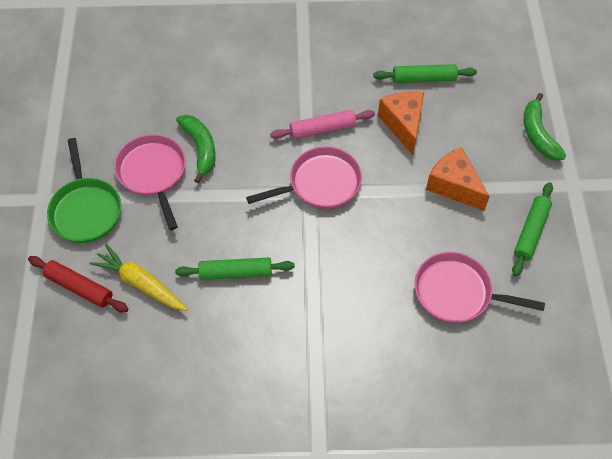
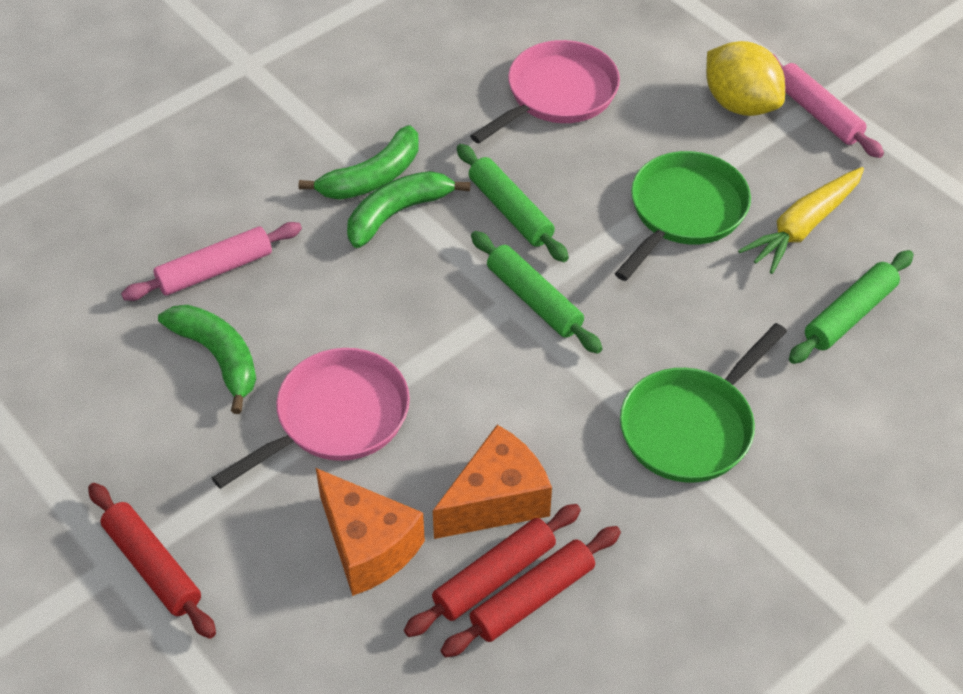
green banana: 2 -> 3
green pan: 1 -> 2
pink pan: 3 -> 2
pink rolling pin: 1 -> 2
red rolling pin: 1 -> 3
yellow lemon: 0 -> 1

